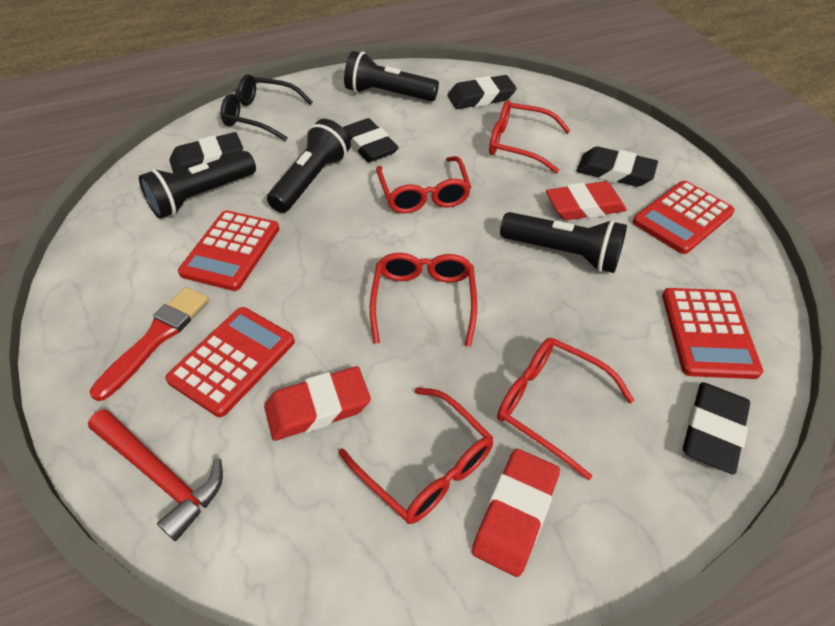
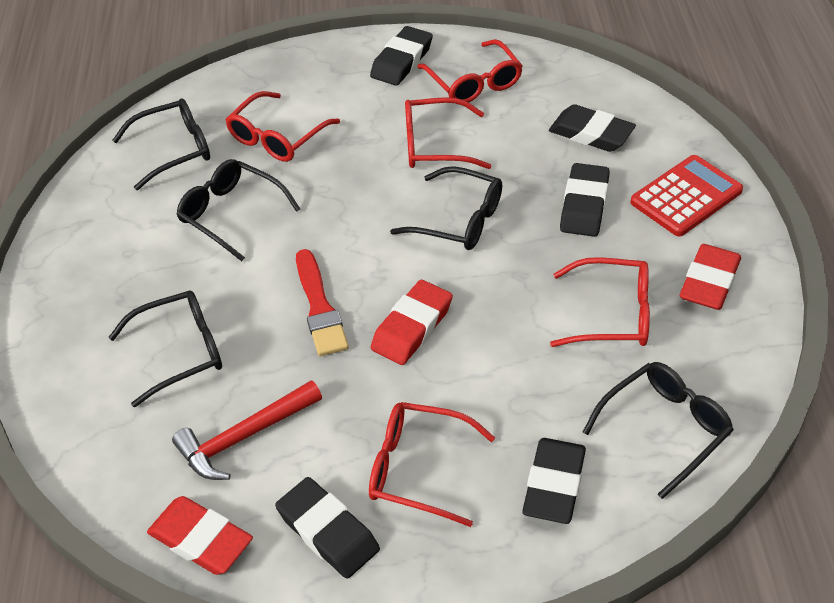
black flashlight: 4 -> 0
black glasses: 1 -> 5
red calculator: 4 -> 1

